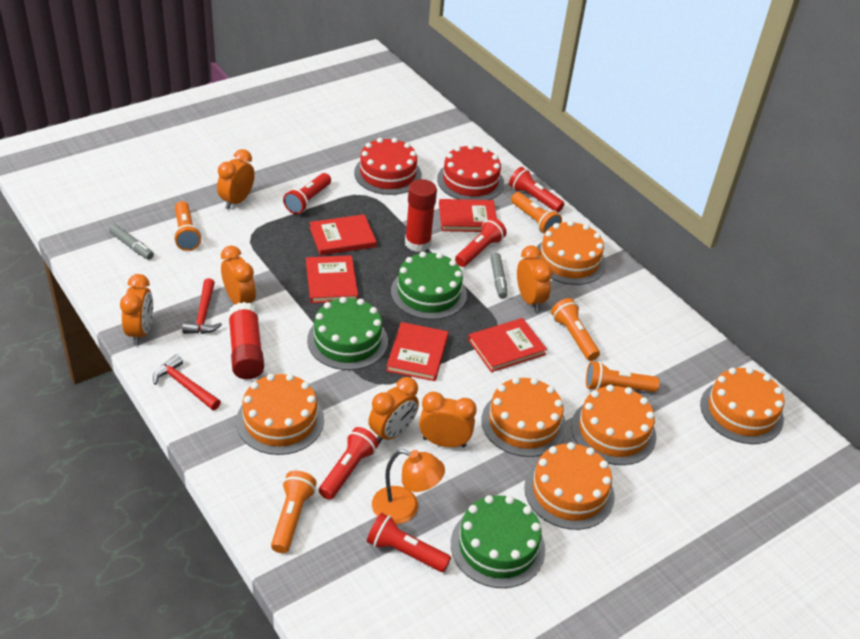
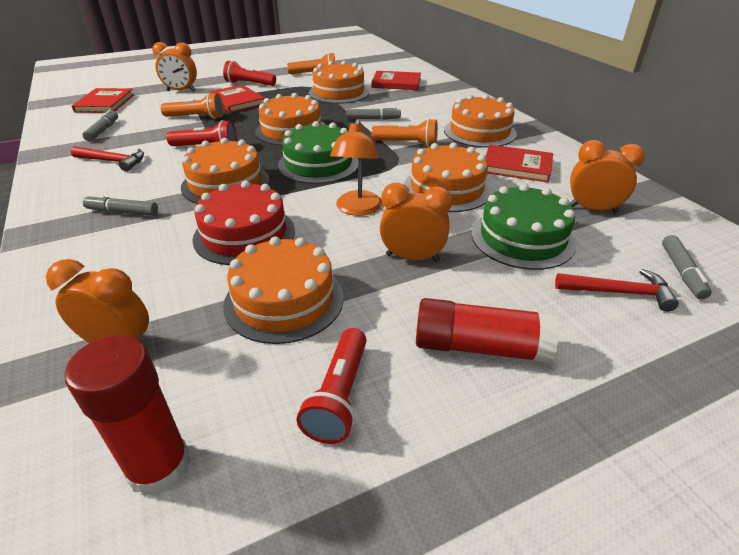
green cake: 3 -> 2
grey marker: 2 -> 4
orange clock: 6 -> 4
orange flashlight: 5 -> 3
red book: 5 -> 4
red cake: 2 -> 1
red flashlight: 5 -> 3

